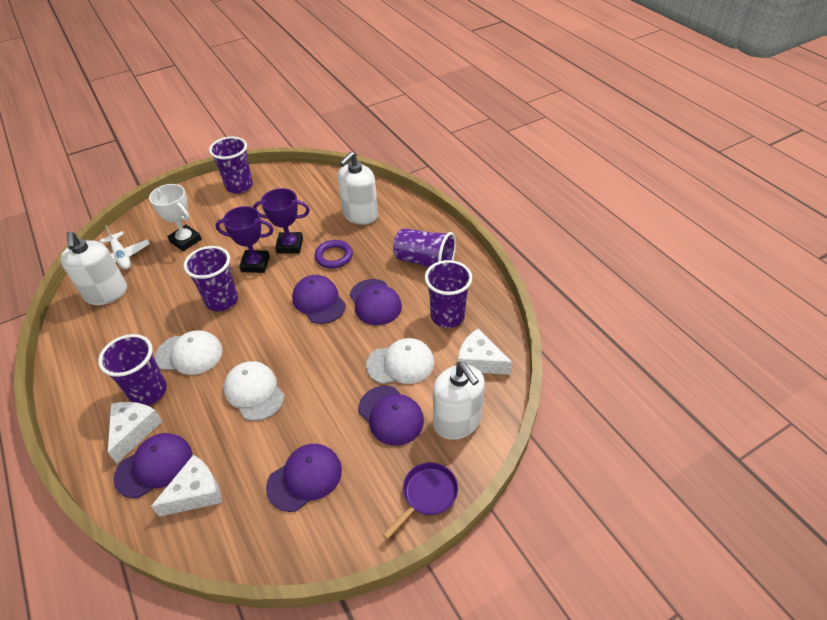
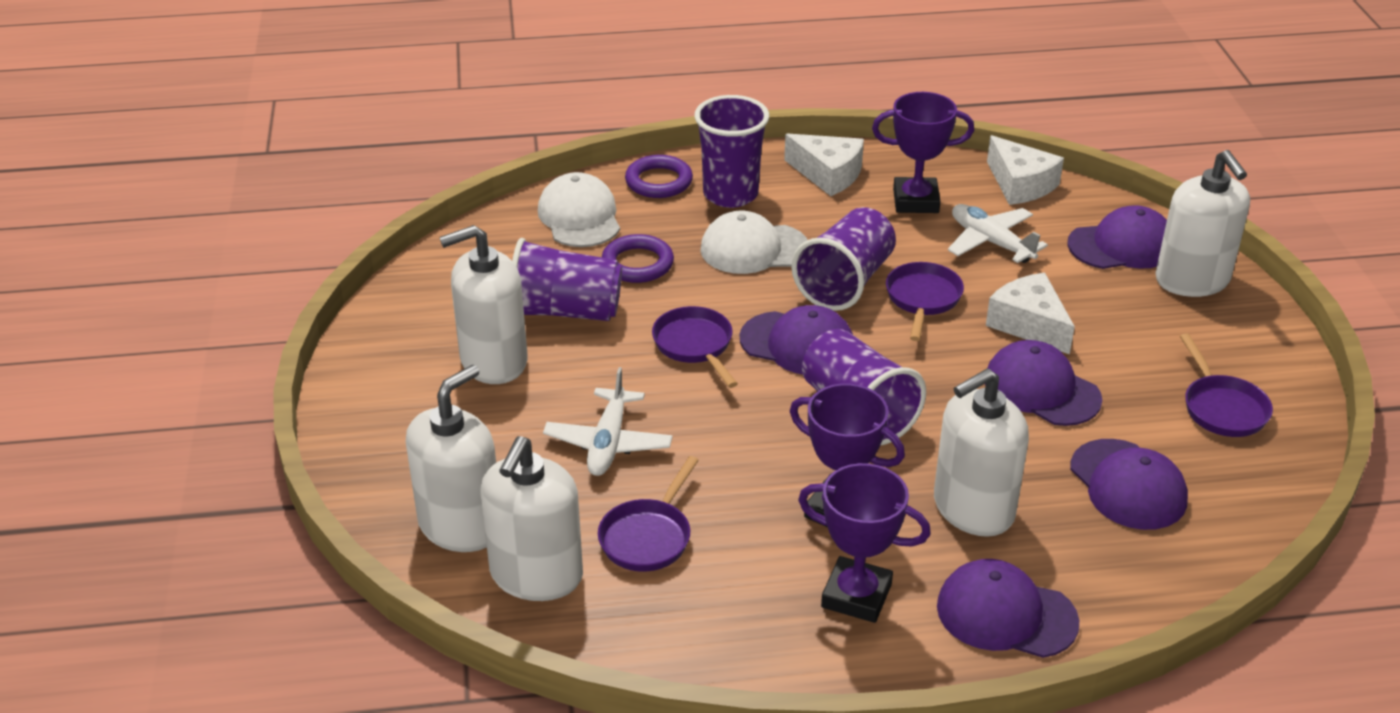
purple cup: 5 -> 4
purple pan: 1 -> 4
purple ring: 1 -> 2
purple trophy: 2 -> 3
white cap: 3 -> 2
white plane: 1 -> 2
white soap dispenser: 3 -> 5
white trophy: 1 -> 0

